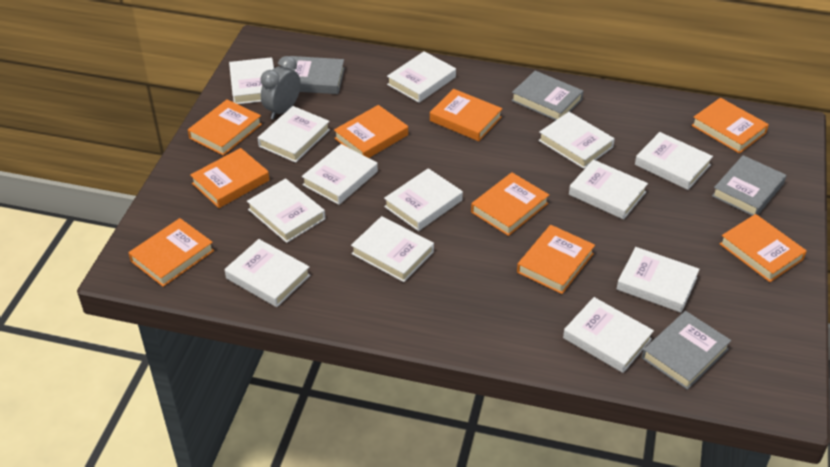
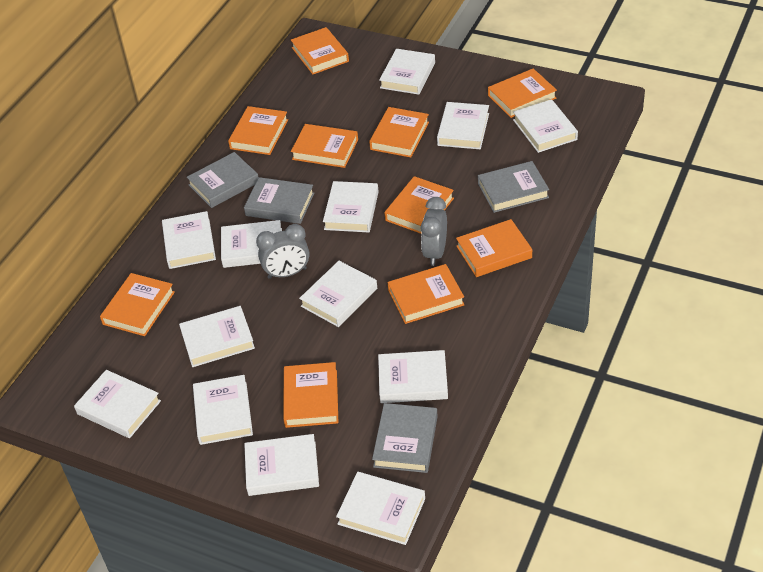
grey clock: 1 -> 2
orange book: 9 -> 10

